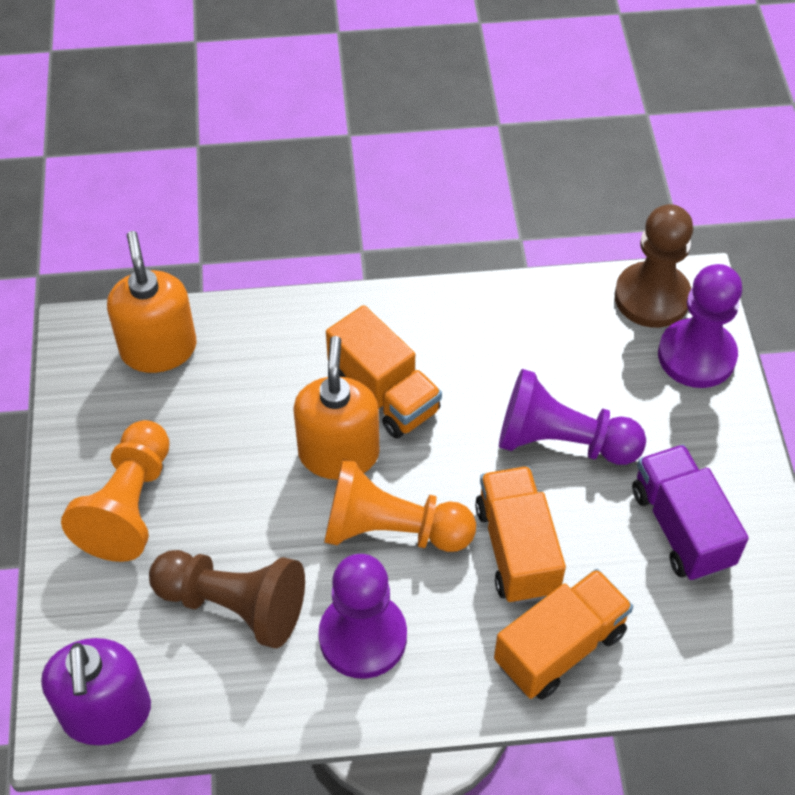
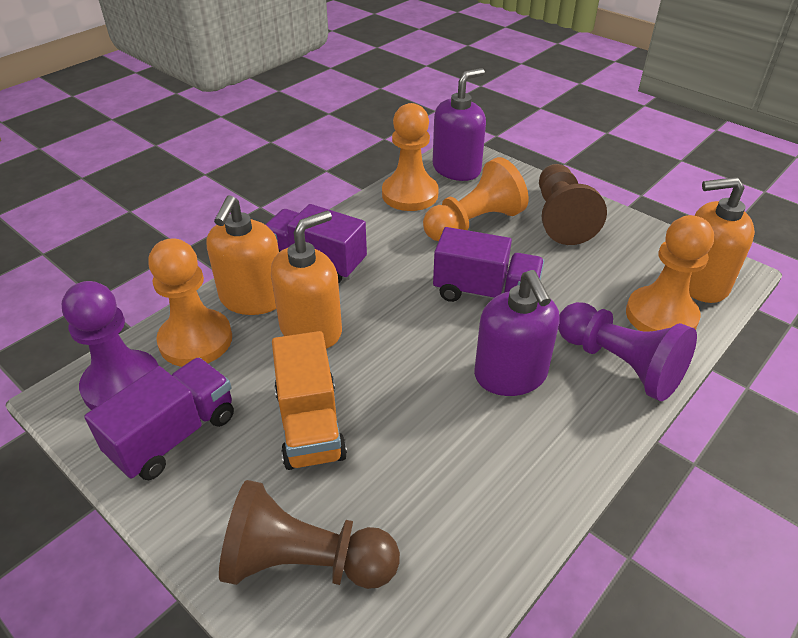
orange pawn: 2 -> 4
orange soap dispenser: 2 -> 3
orange truck: 3 -> 1
purple pawn: 3 -> 2
purple soap dispenser: 1 -> 2
purple truck: 1 -> 3

